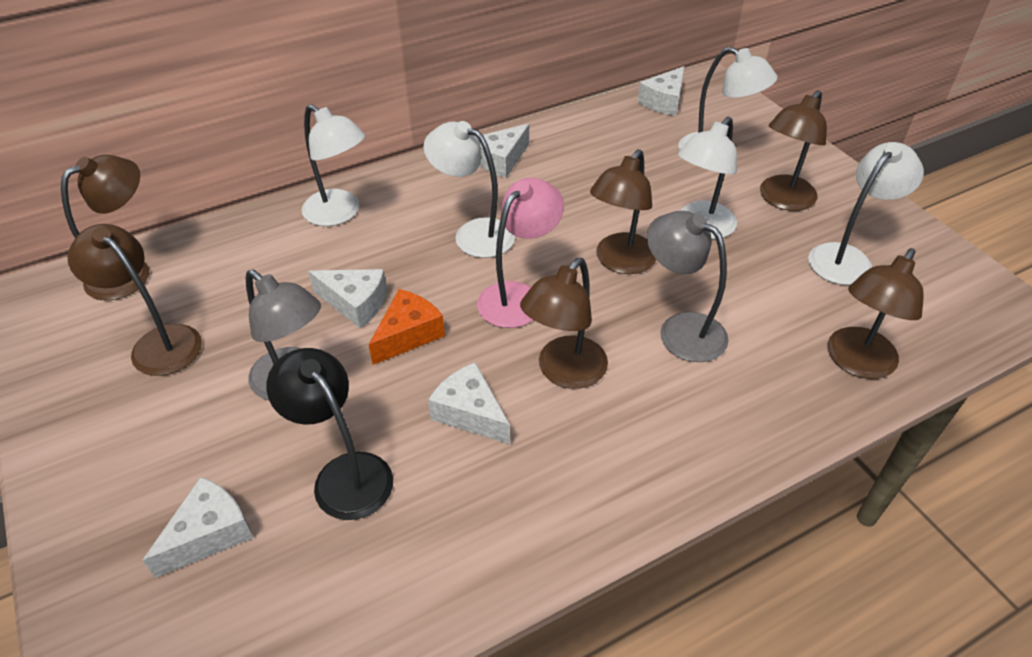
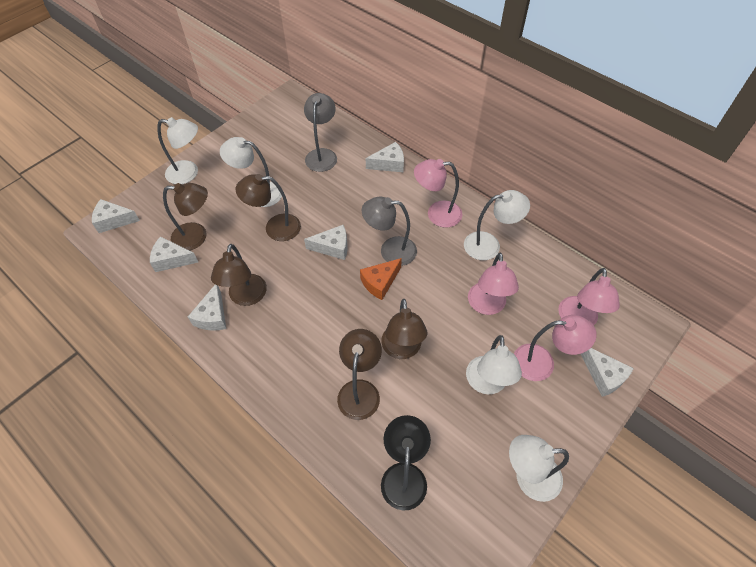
brown lamp: 6 -> 5
pink lamp: 1 -> 4
white cheese: 5 -> 6

